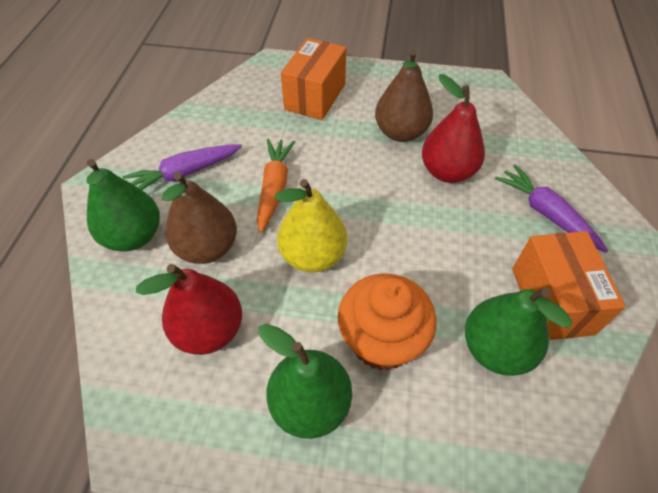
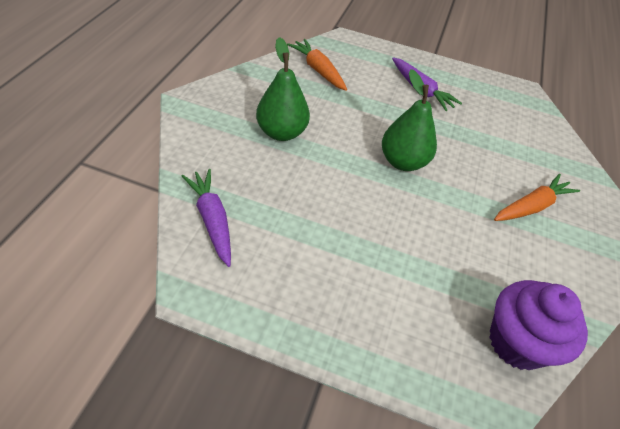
brown pear: 2 -> 0
green pear: 3 -> 2
orange box: 2 -> 0
orange carrot: 1 -> 2
orange cupcake: 1 -> 0
purple cupcake: 0 -> 1
red pear: 2 -> 0
yellow pear: 1 -> 0

